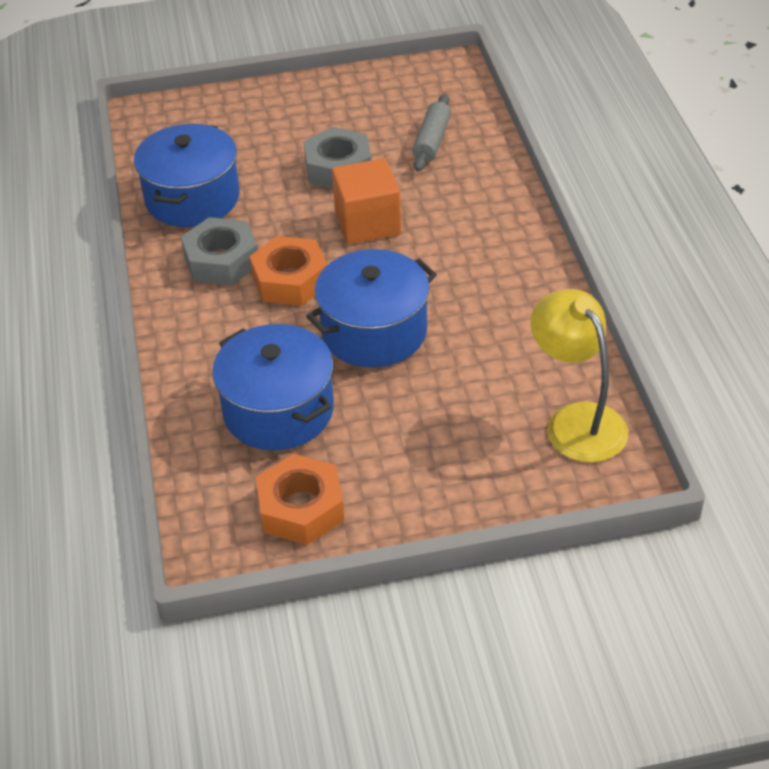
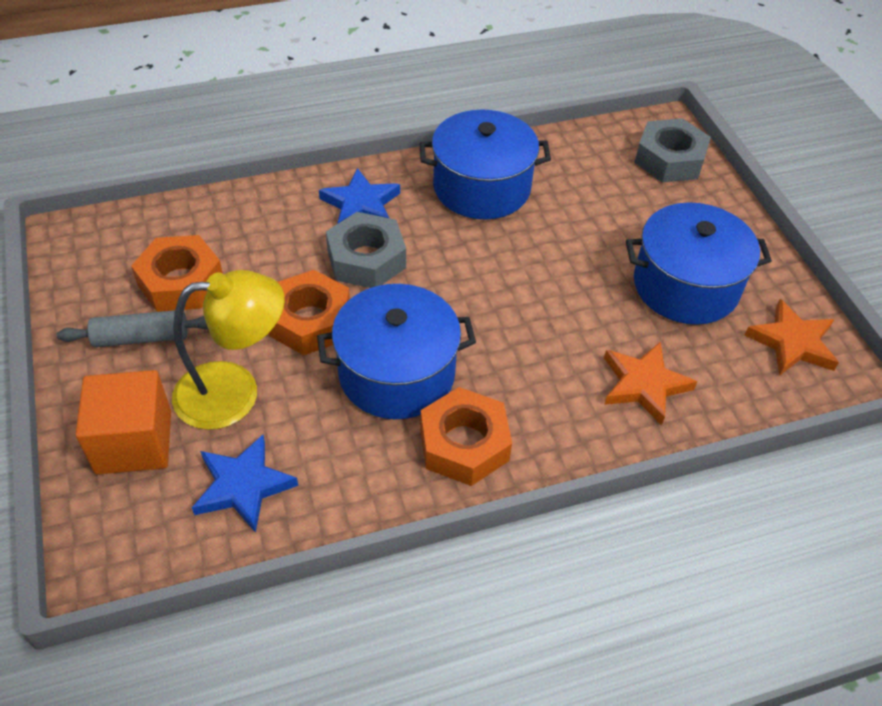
blue star: 0 -> 2
orange nut: 2 -> 3
orange star: 0 -> 2

